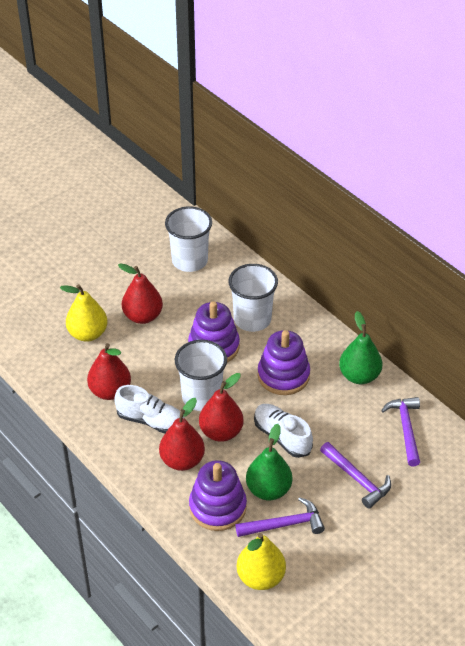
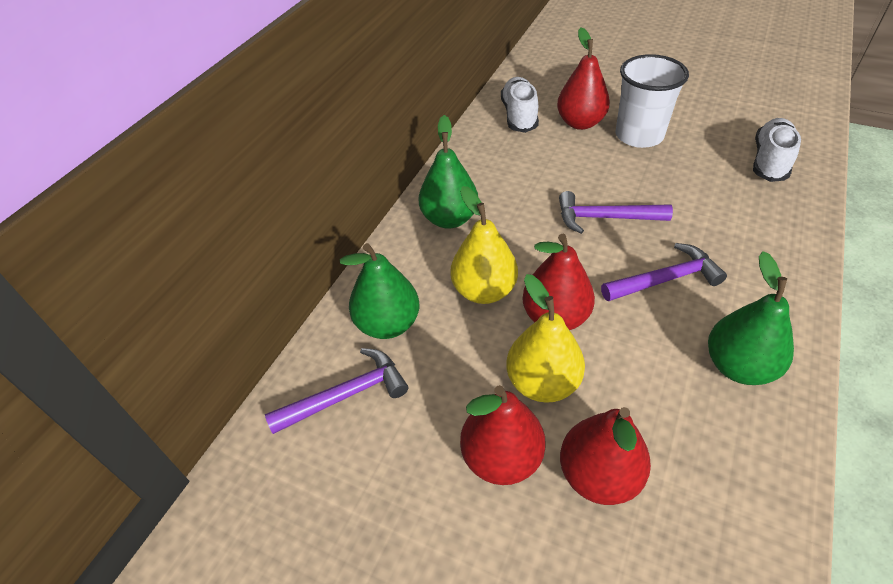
green pear: 2 -> 3
purple stacking toy: 3 -> 0
white cup: 3 -> 1

